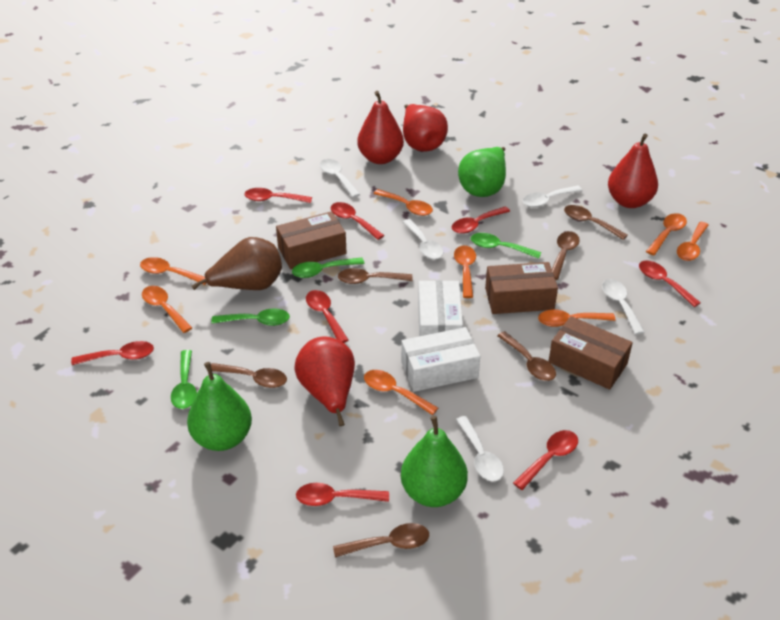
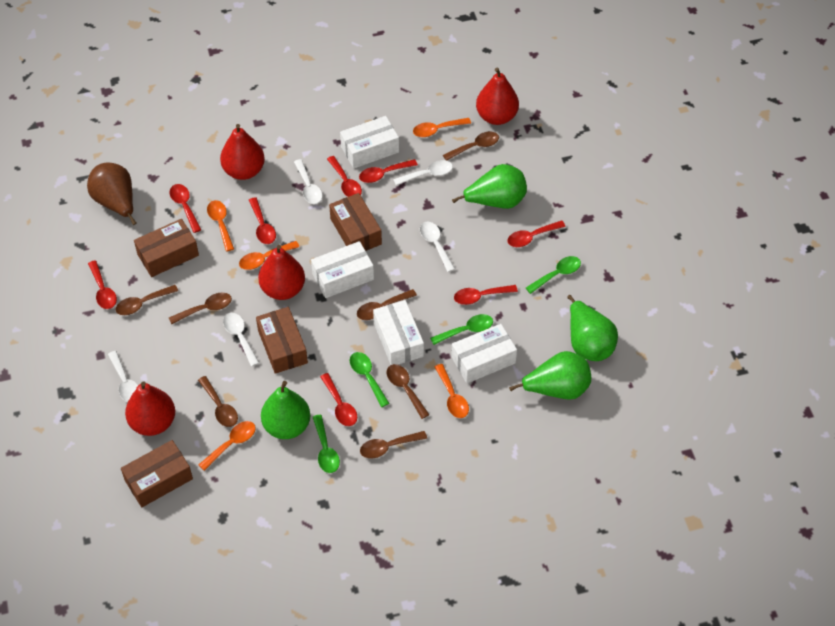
brown box: 3 -> 4
brown spoon: 6 -> 7
green pear: 3 -> 4
orange spoon: 8 -> 5
white box: 2 -> 4

